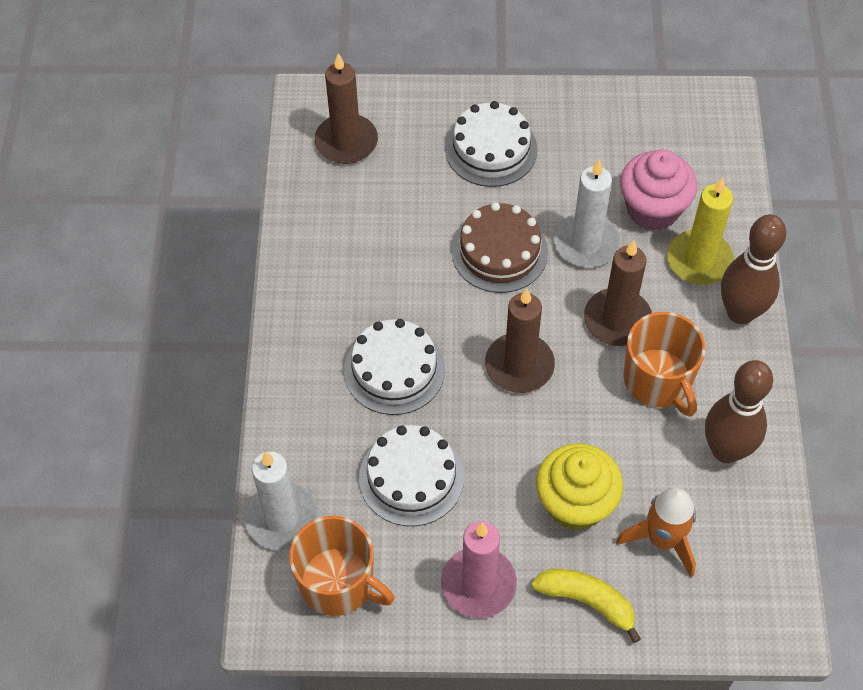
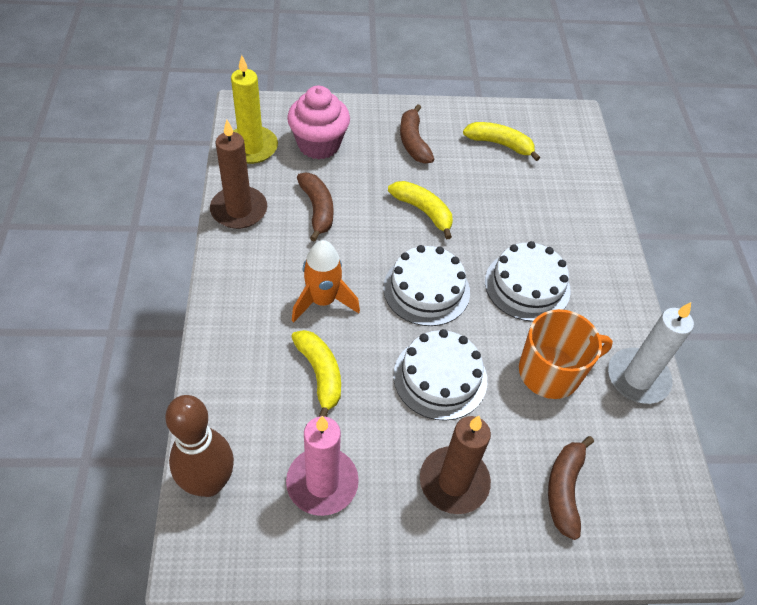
brown banana: 0 -> 3
brown bowling pin: 2 -> 1
brown cake: 1 -> 0
brown candle: 3 -> 2
orange mug: 2 -> 1
white candle: 2 -> 1
yellow banana: 1 -> 3
yellow cupcake: 1 -> 0

